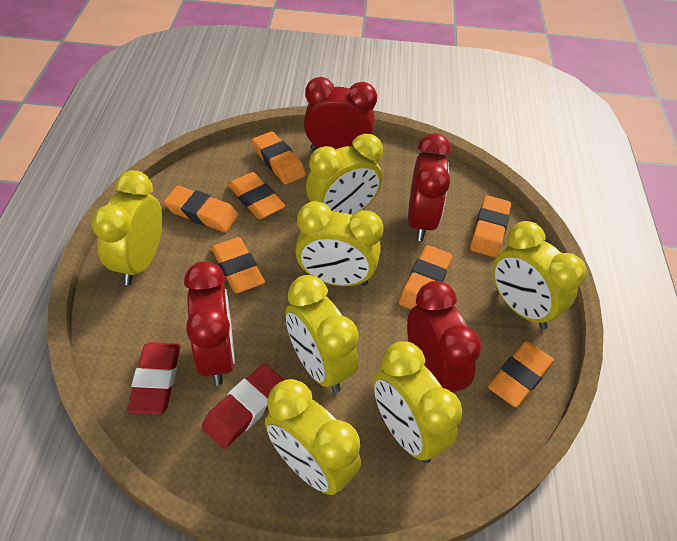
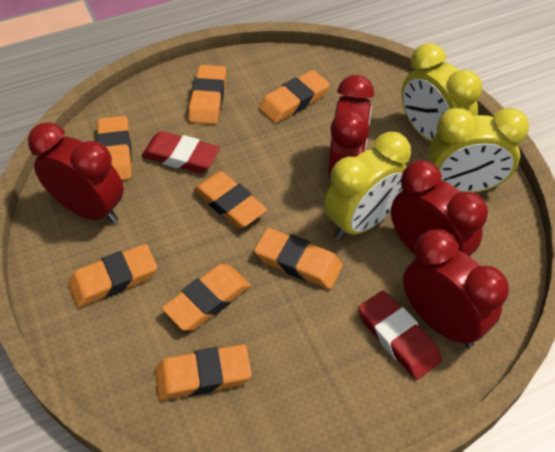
orange eraser: 7 -> 8
yellow clock: 7 -> 3

